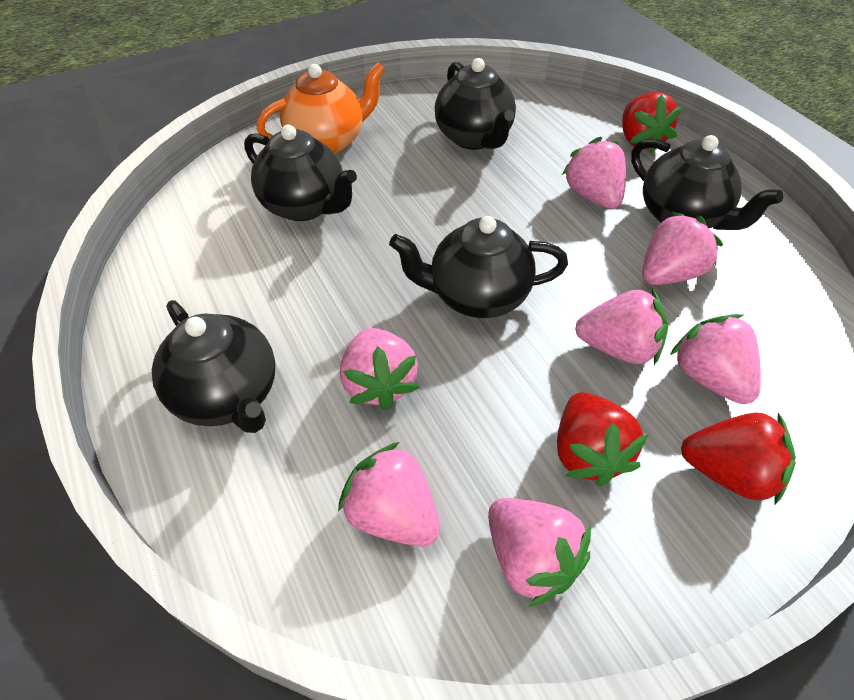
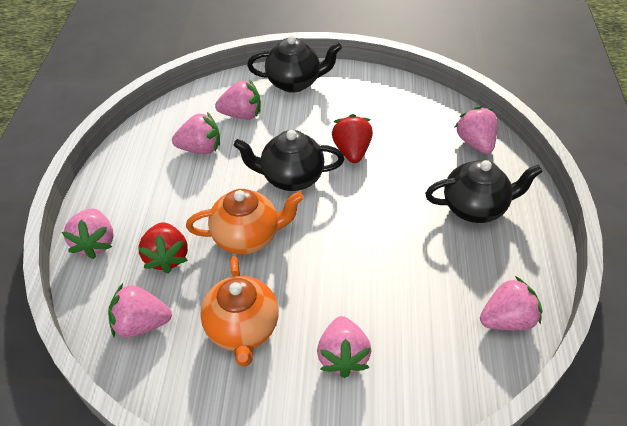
black teapot: 5 -> 3
orange teapot: 1 -> 2
red strawberry: 3 -> 2

